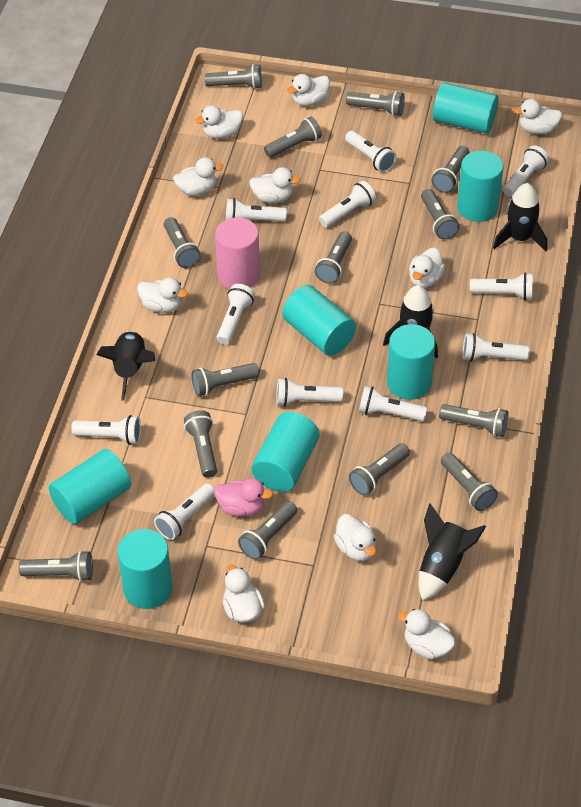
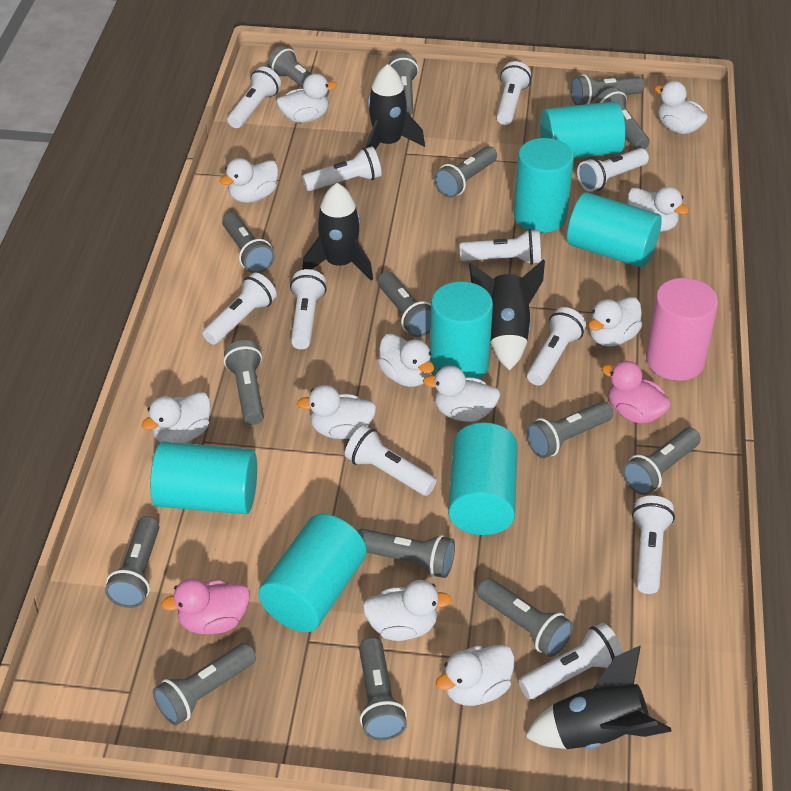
grey flashlight: 14 -> 15
pink duck: 1 -> 2
white duck: 10 -> 11

